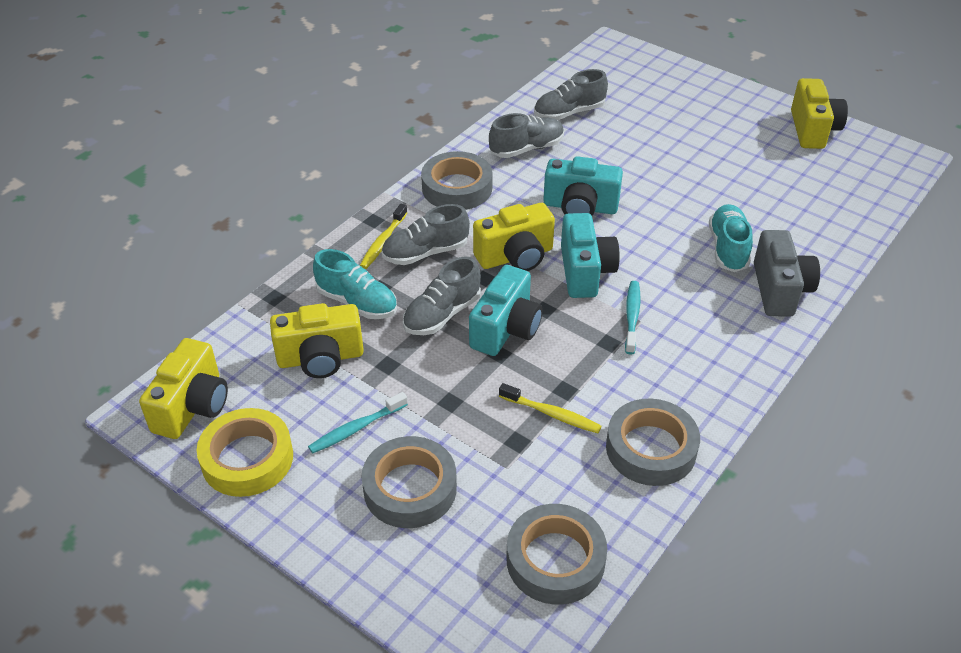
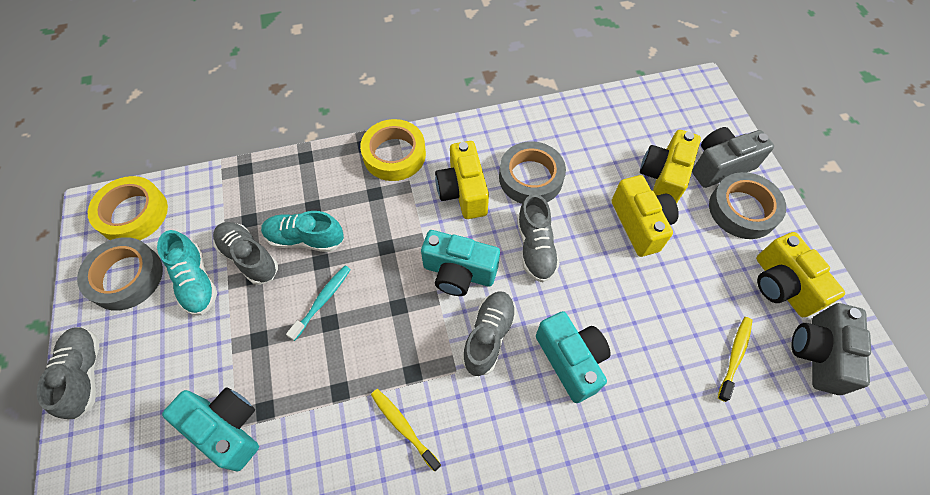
grey camera: 1 -> 2
grey tape: 4 -> 3
turquoise toothbrush: 2 -> 1
yellow tape: 1 -> 2

